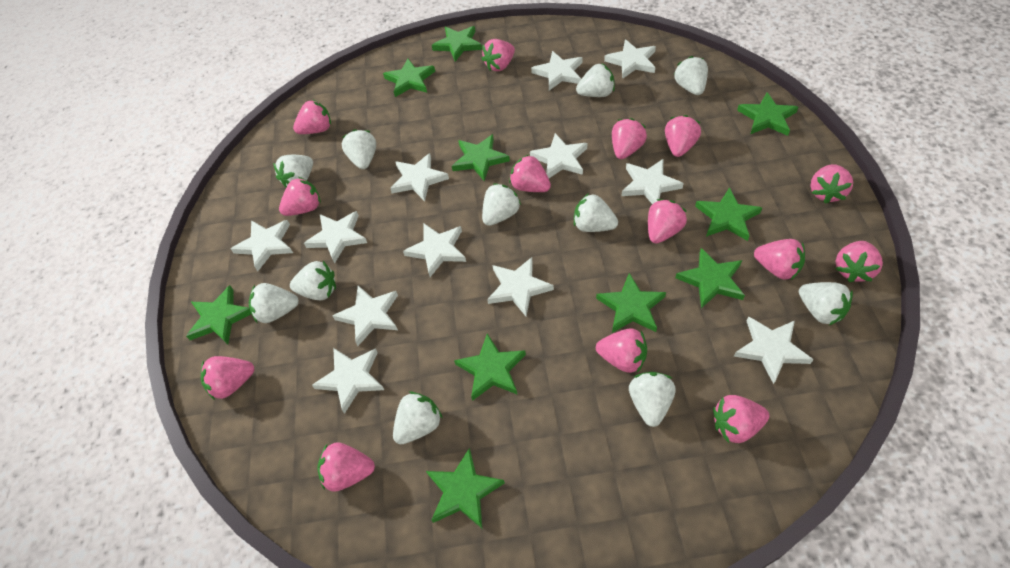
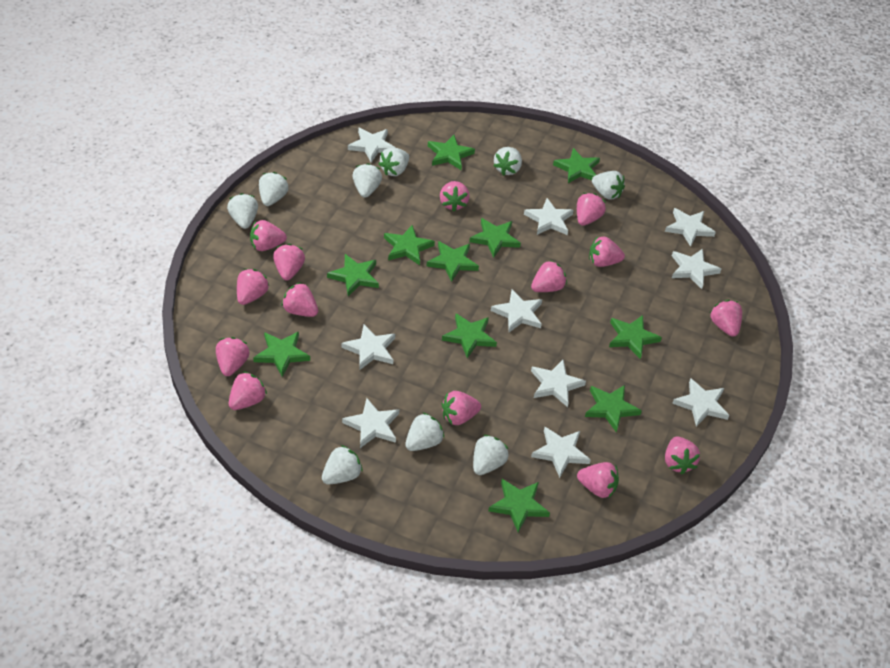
green star: 10 -> 11
white star: 12 -> 10
white strawberry: 11 -> 9

